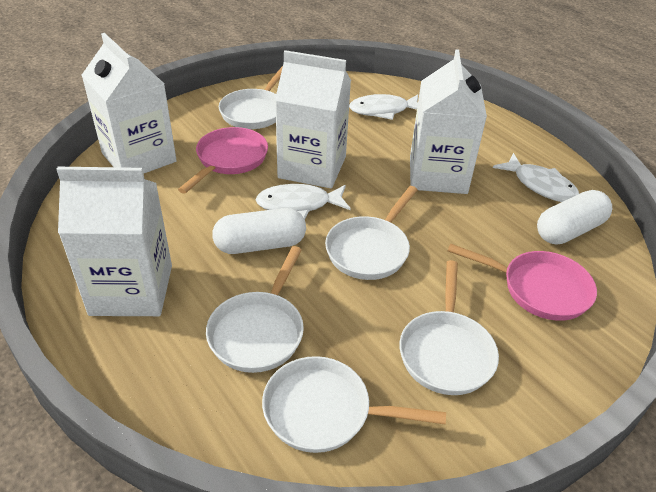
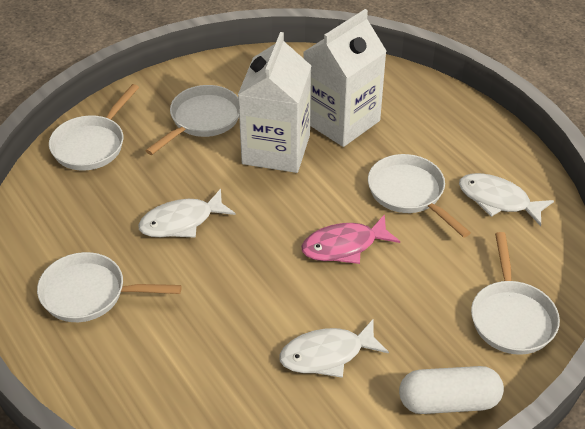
pink fish: 0 -> 1
pink pan: 2 -> 0
white capsule: 2 -> 1
white carton: 4 -> 2

